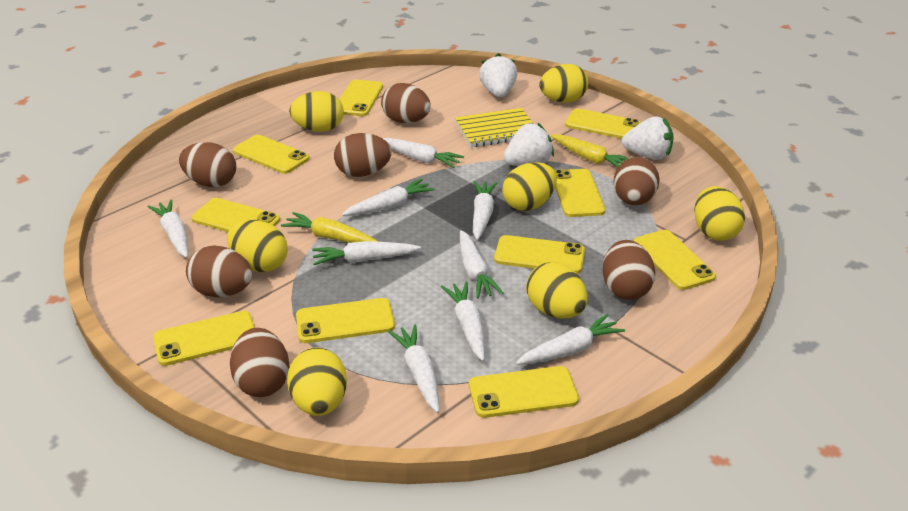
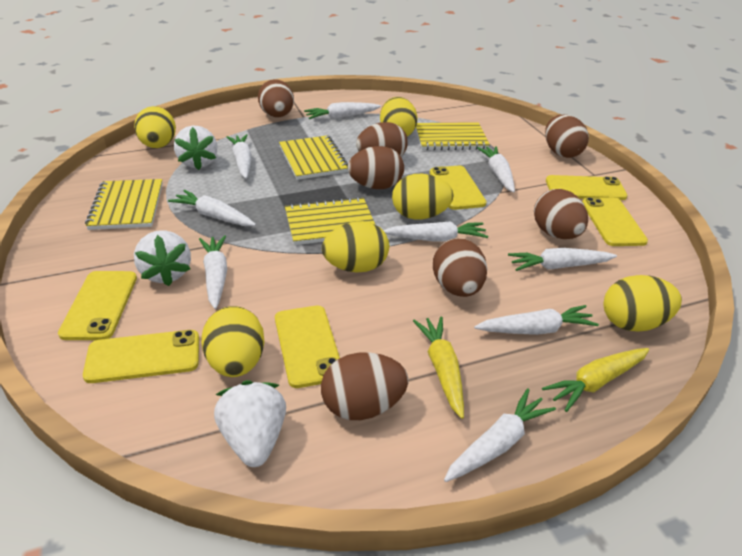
yellow egg: 7 -> 6
yellow notebook: 1 -> 4
yellow phone: 10 -> 6

